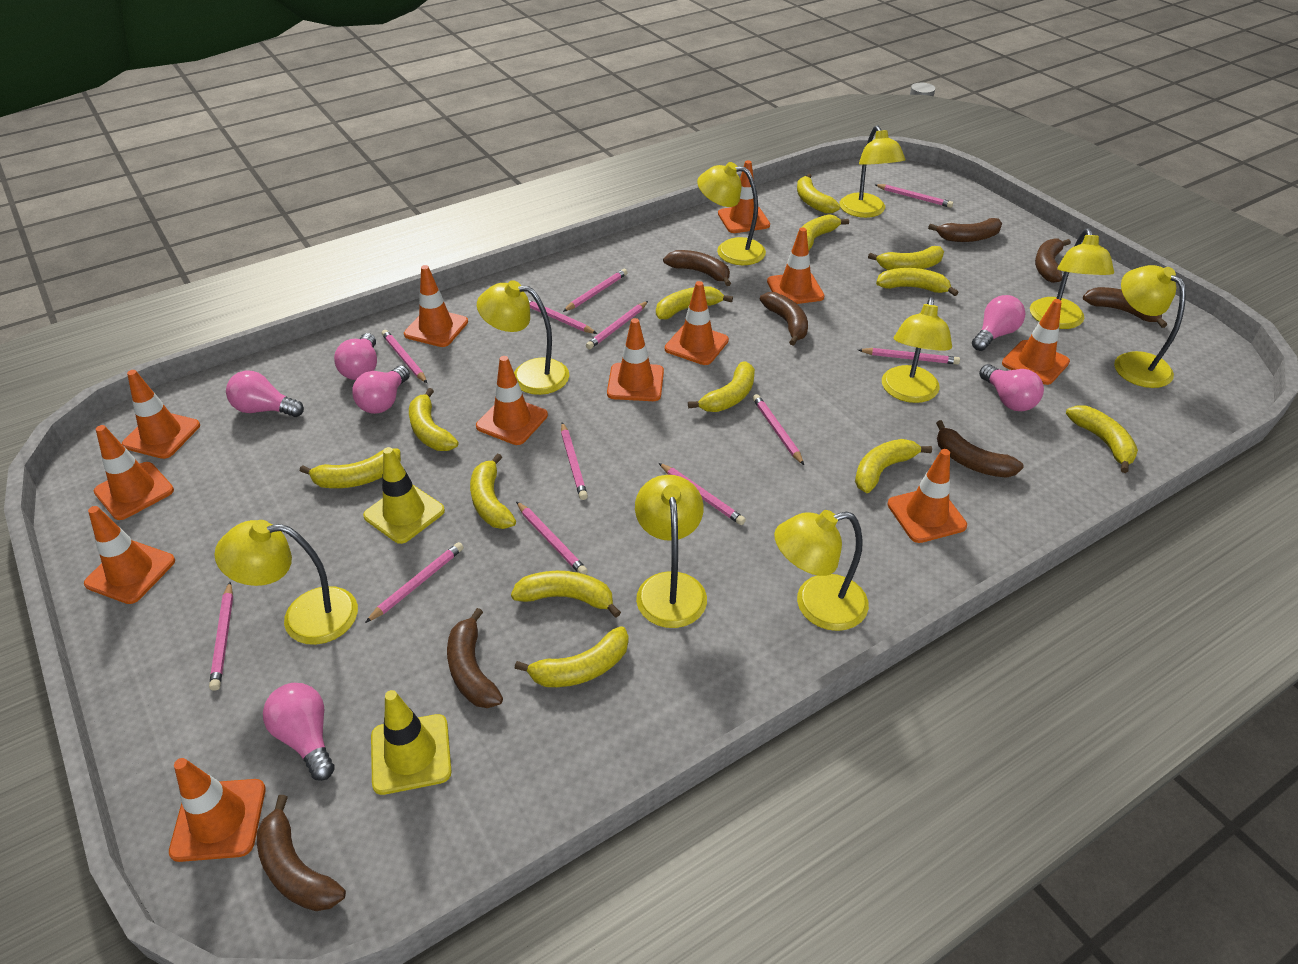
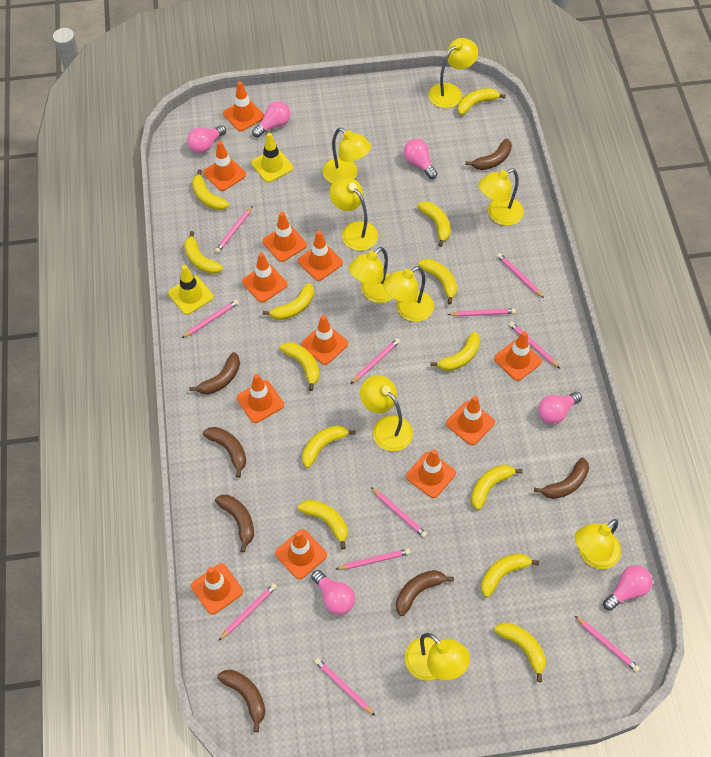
brown banana: 8 -> 7
pink pencil: 12 -> 11

